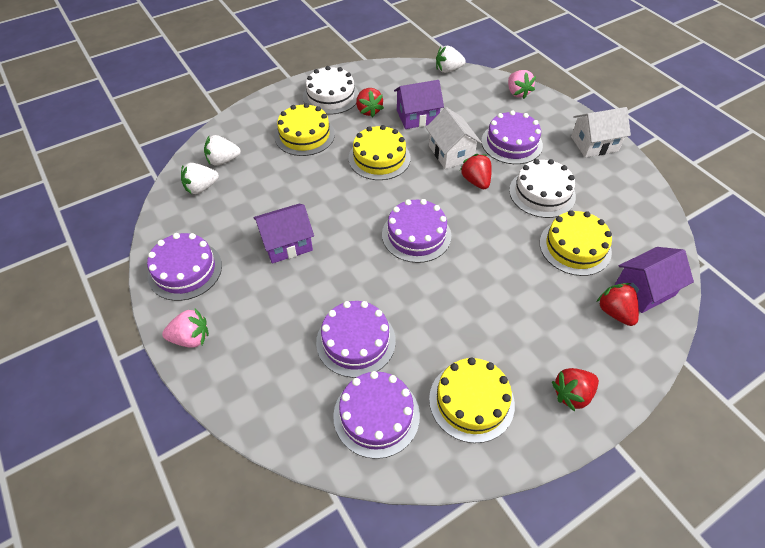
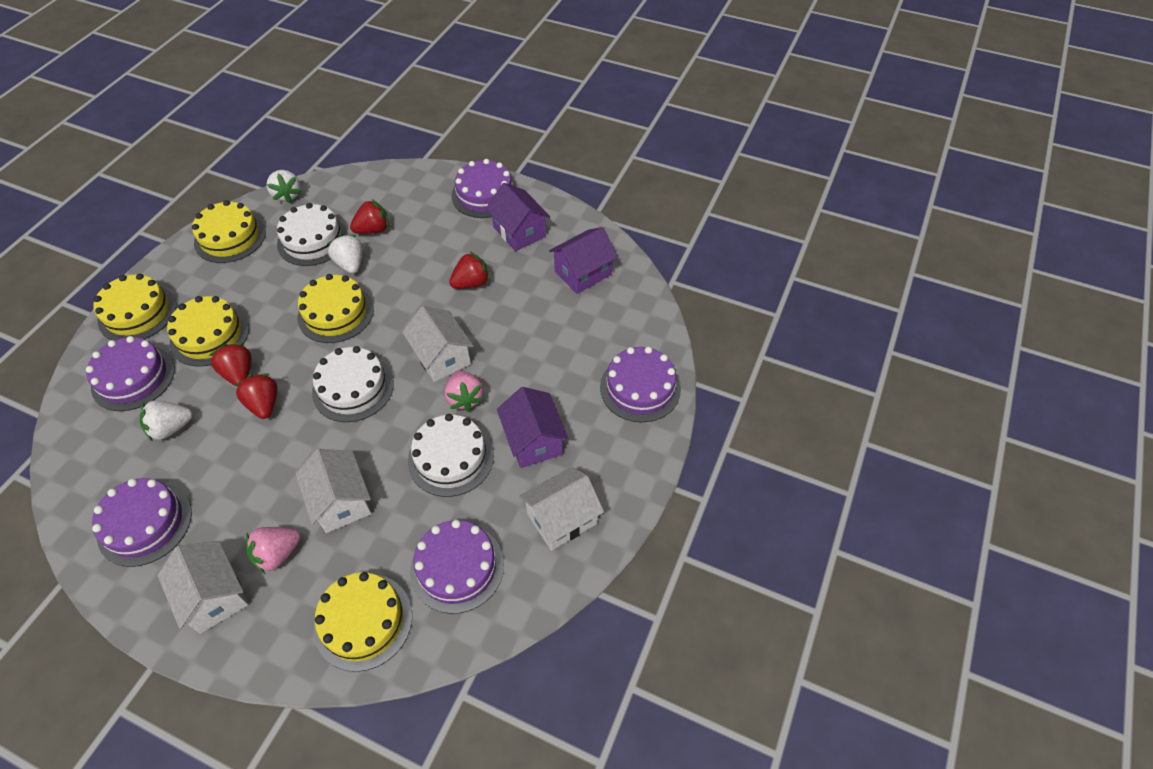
white cake: 2 -> 3
white house: 2 -> 4
yellow cake: 4 -> 5

